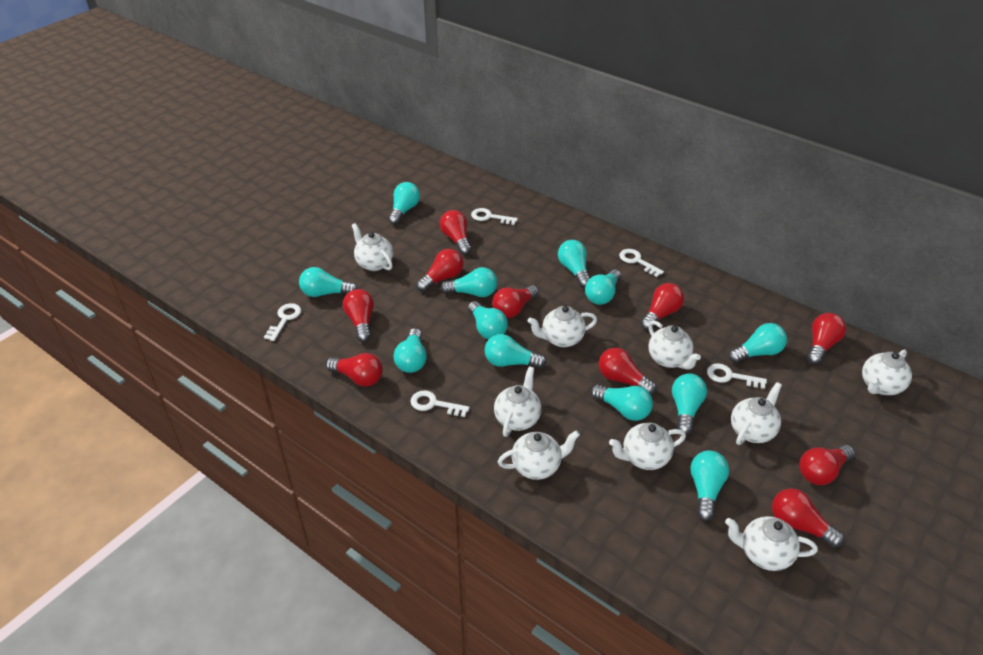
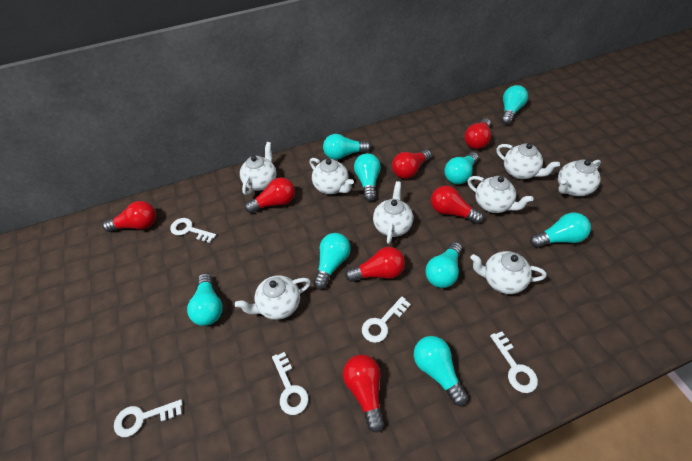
red light bulb: 10 -> 7
turquoise light bulb: 12 -> 9
white teapot: 9 -> 8

